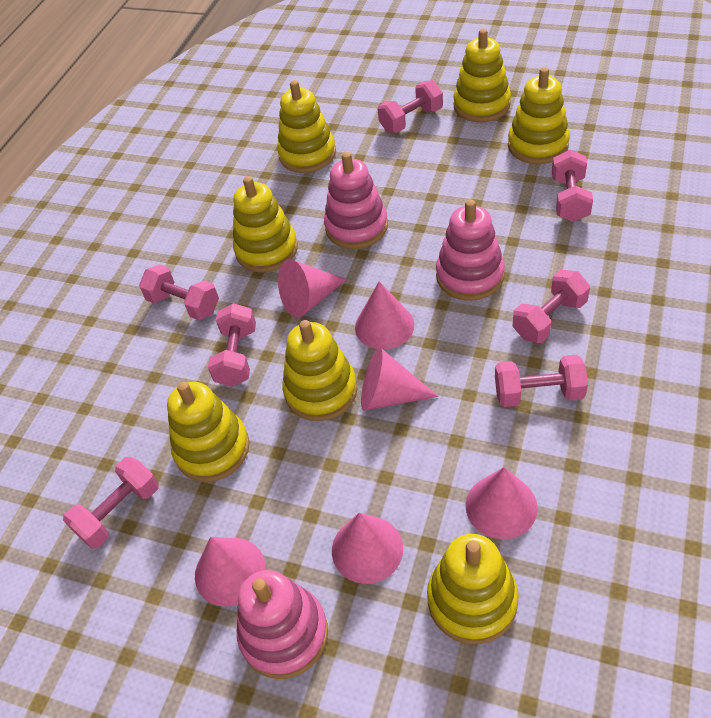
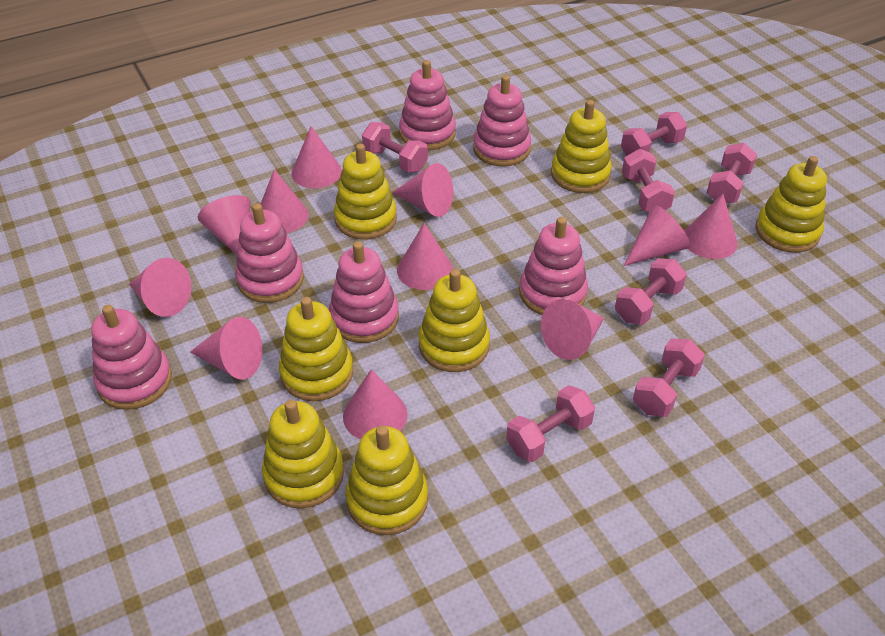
pink cone: 6 -> 11
pink stacking toy: 3 -> 6

